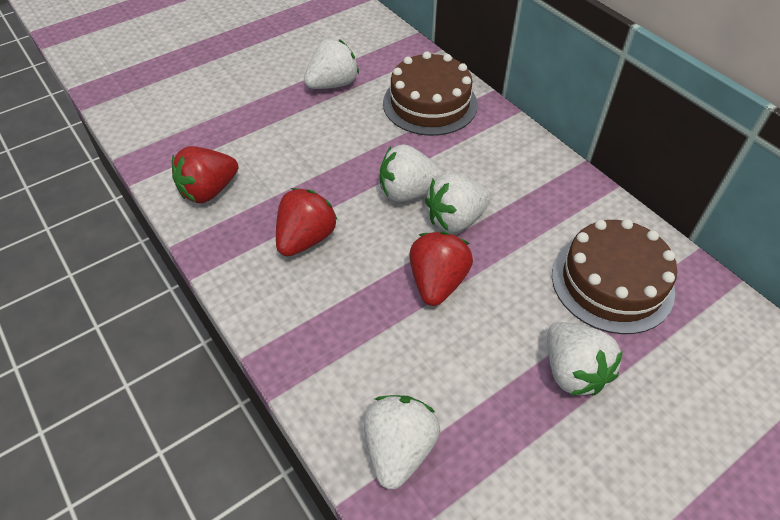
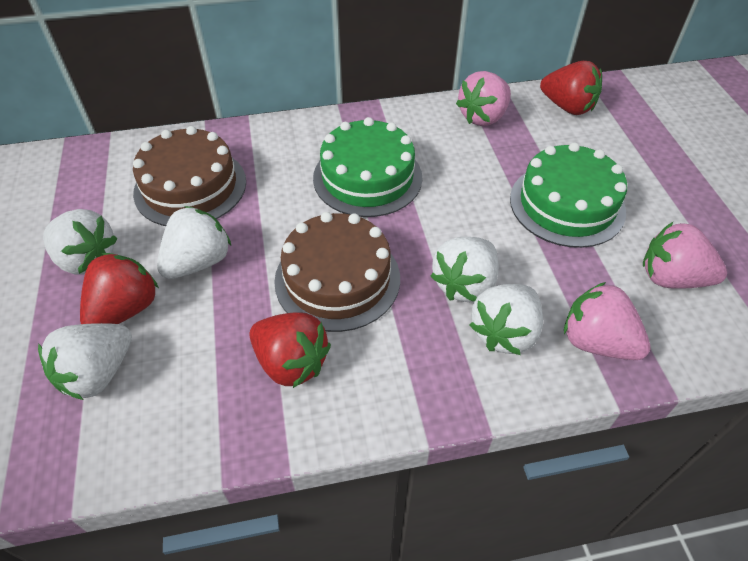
green cake: 0 -> 2
pink strawberry: 0 -> 3

